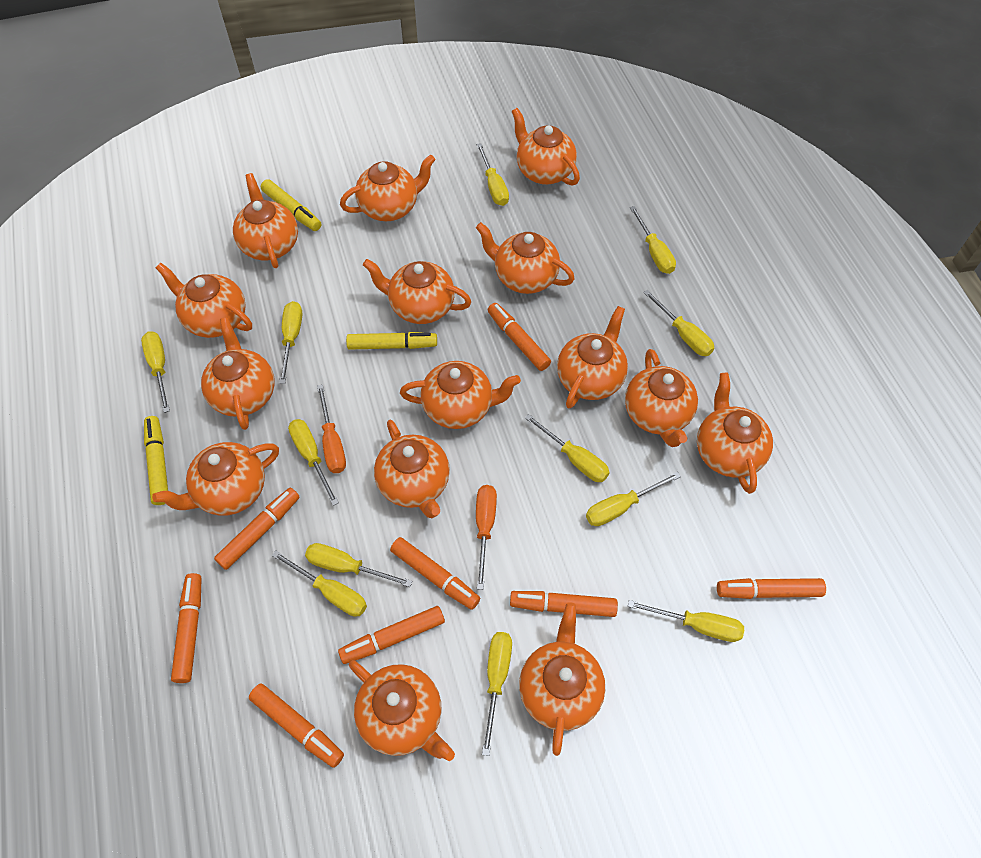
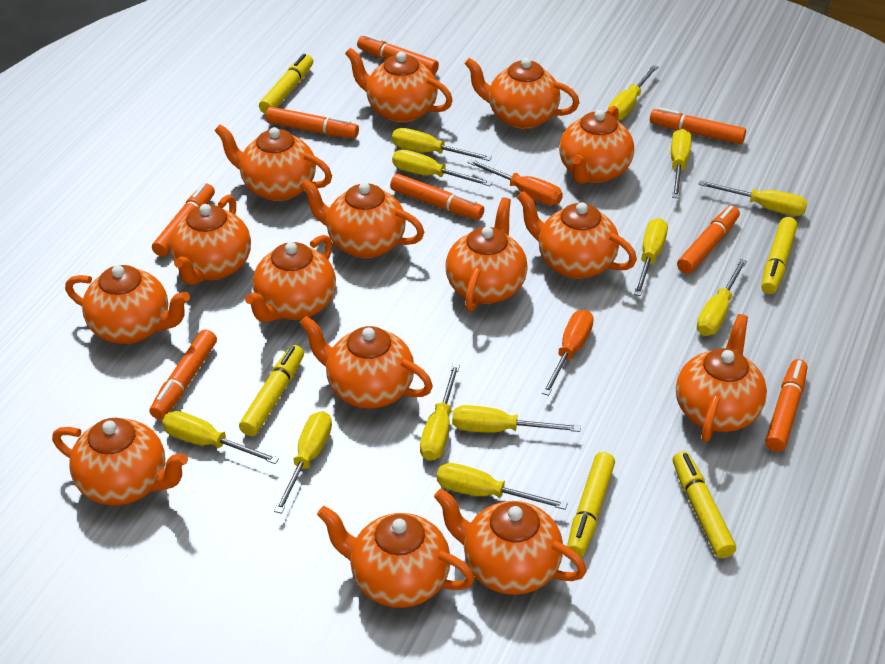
yellow marker: 3 -> 5

